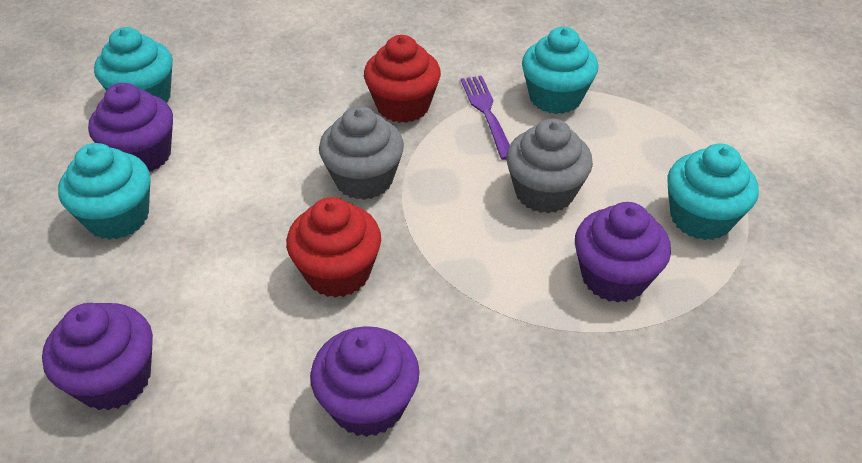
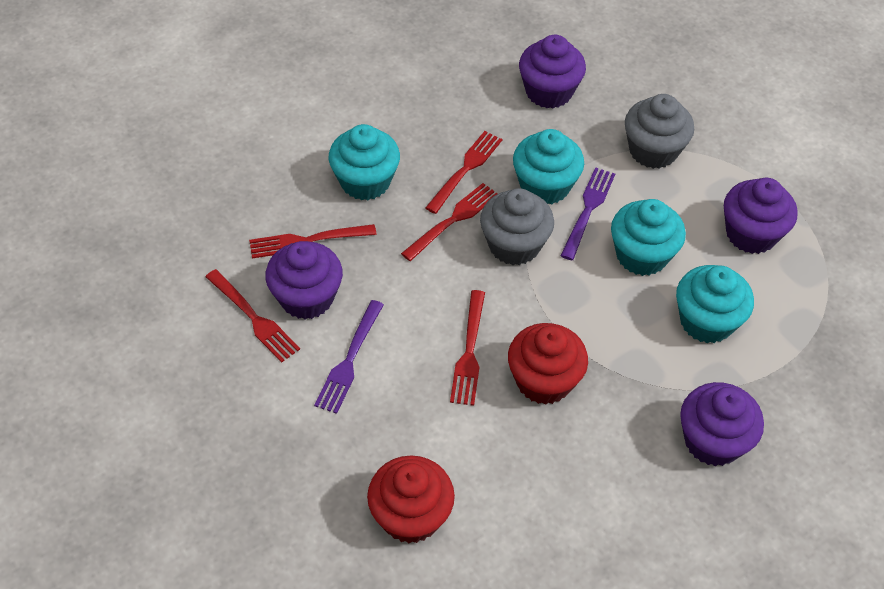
purple fork: 1 -> 2
red fork: 0 -> 5

